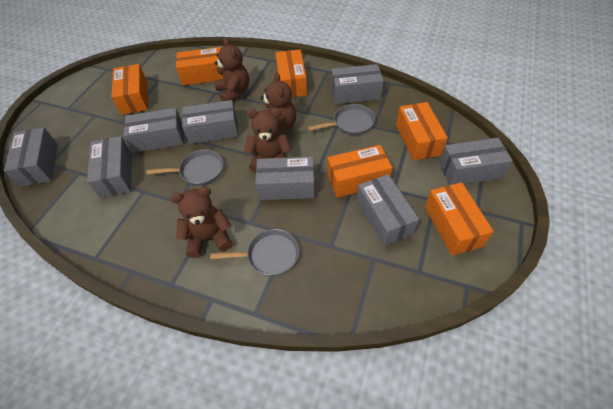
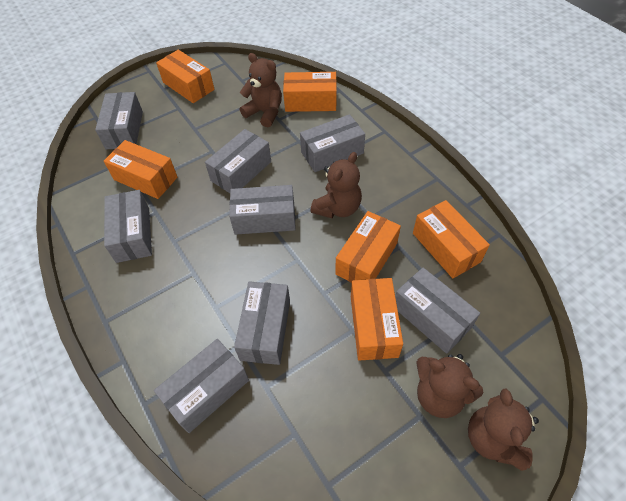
grey pan: 3 -> 0

